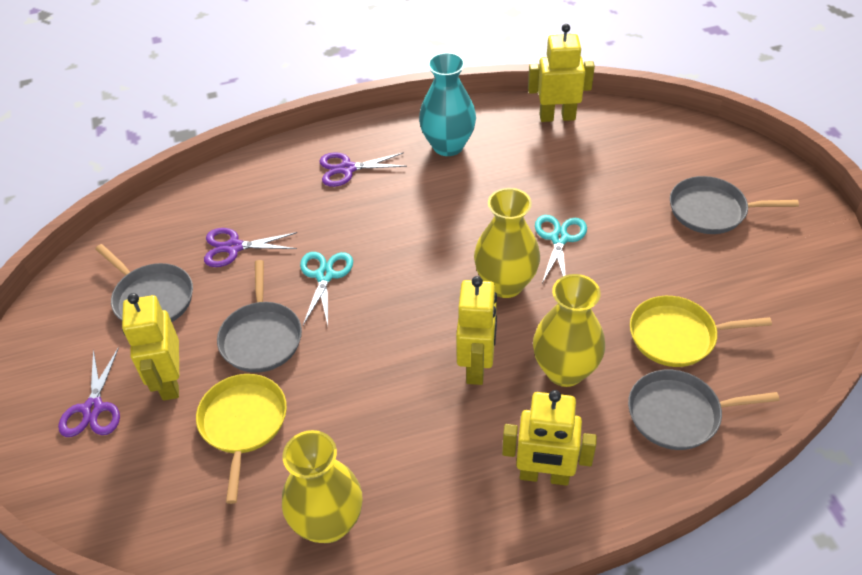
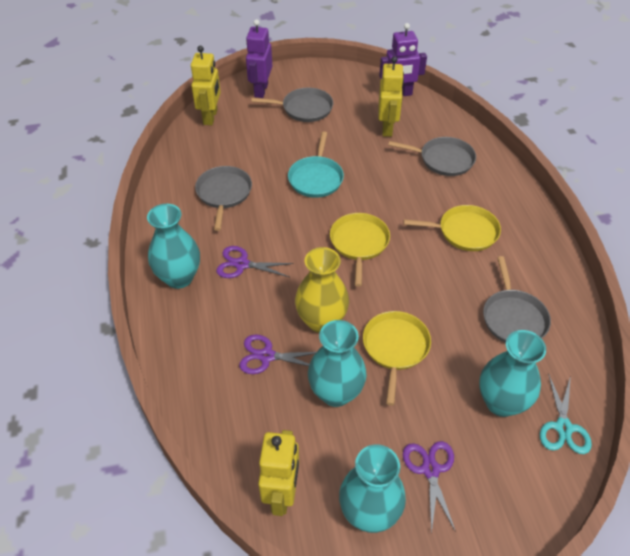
purple robot: 0 -> 2
turquoise pan: 0 -> 1
turquoise scissors: 2 -> 1
turquoise vase: 1 -> 4
yellow pan: 2 -> 3
yellow robot: 4 -> 3
yellow vase: 3 -> 1

